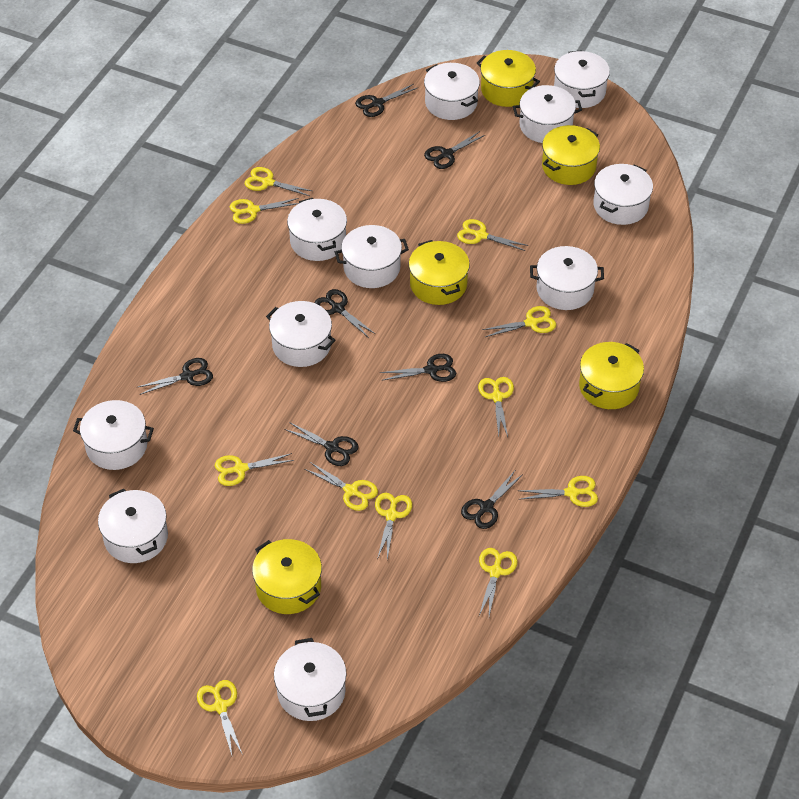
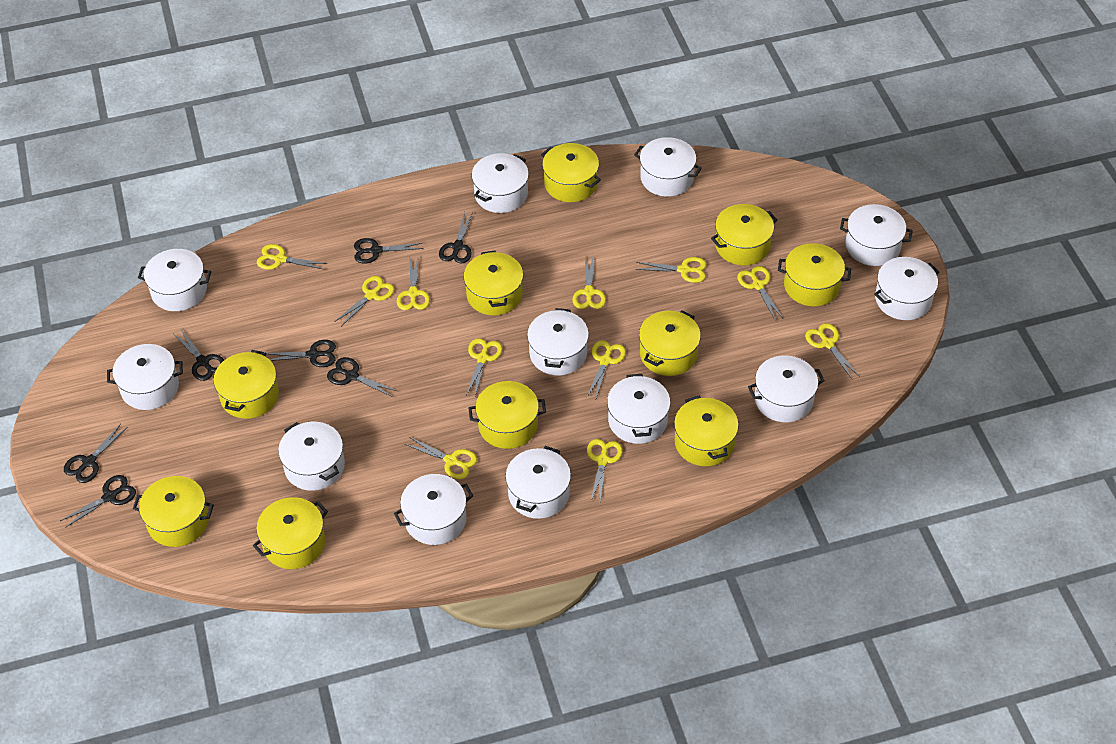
white pot: 11 -> 12
yellow pot: 5 -> 10

